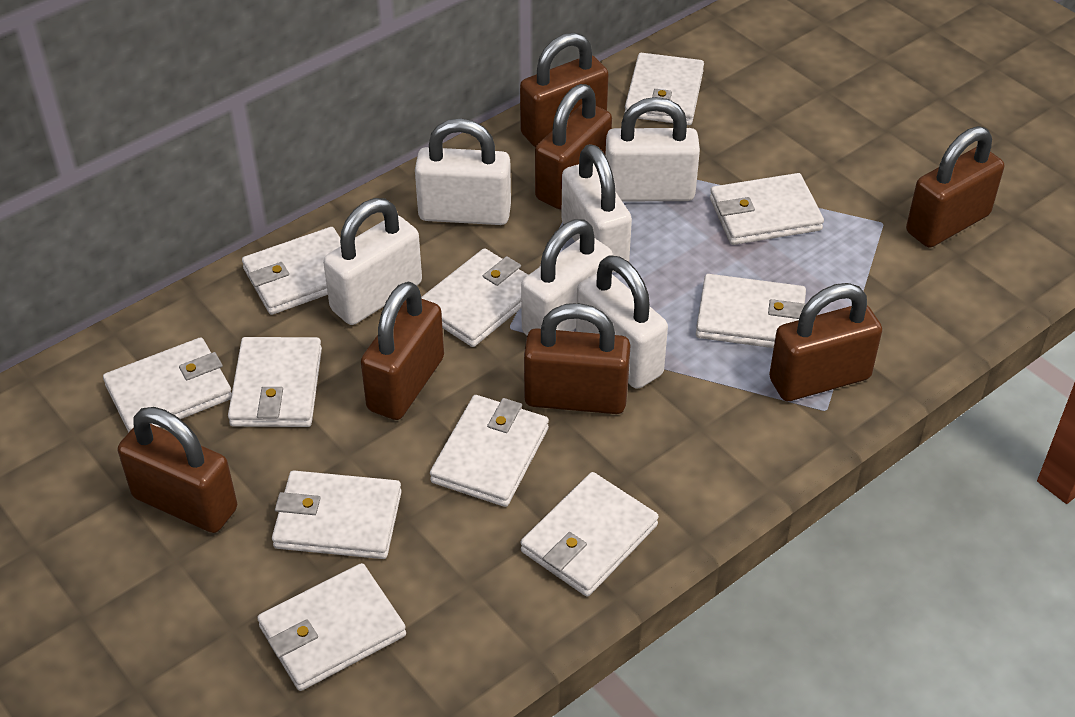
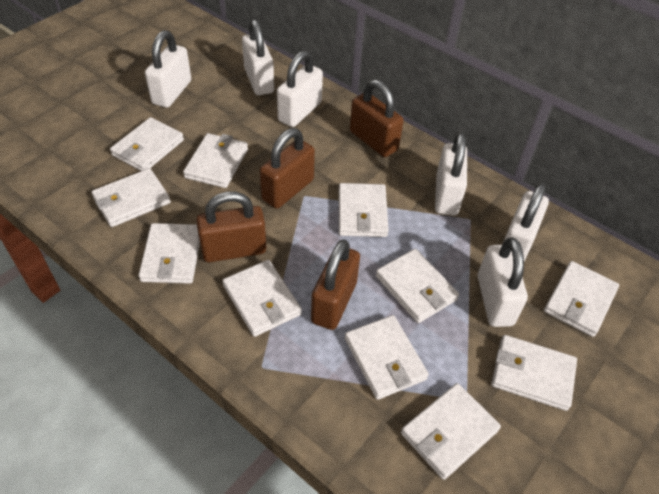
brown padlock: 7 -> 4

